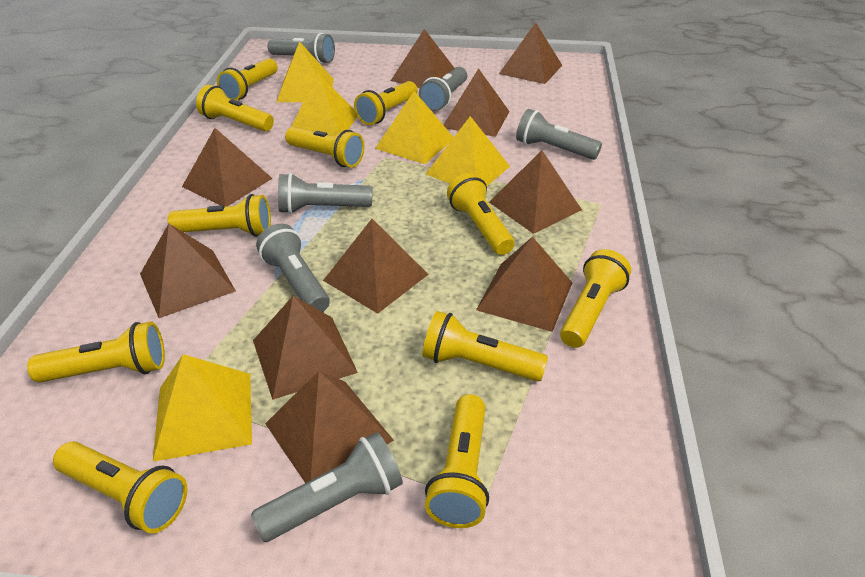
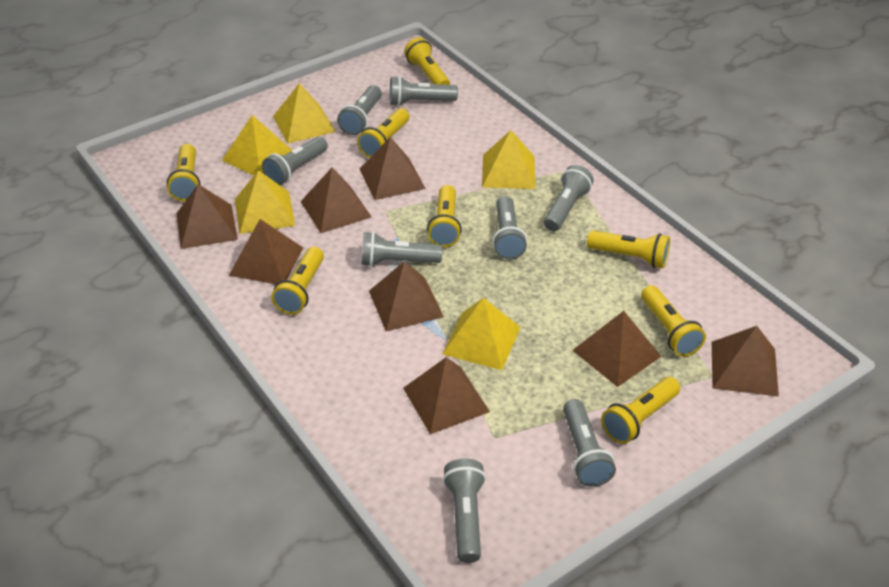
brown pyramid: 10 -> 8
grey flashlight: 6 -> 8
yellow flashlight: 11 -> 8

